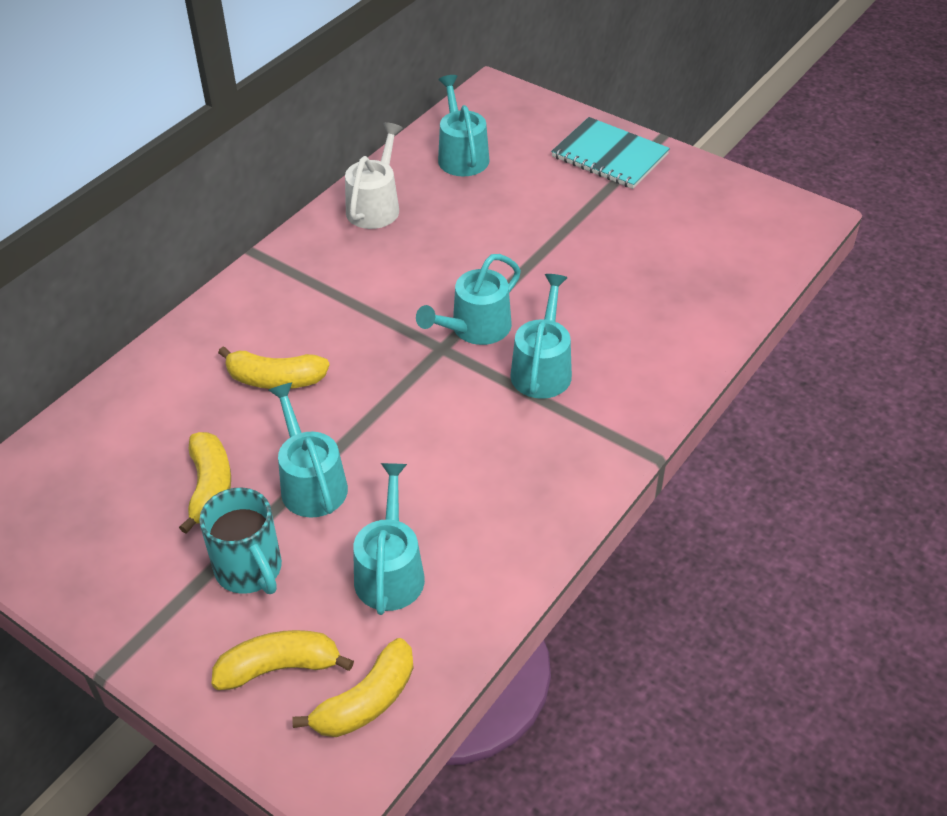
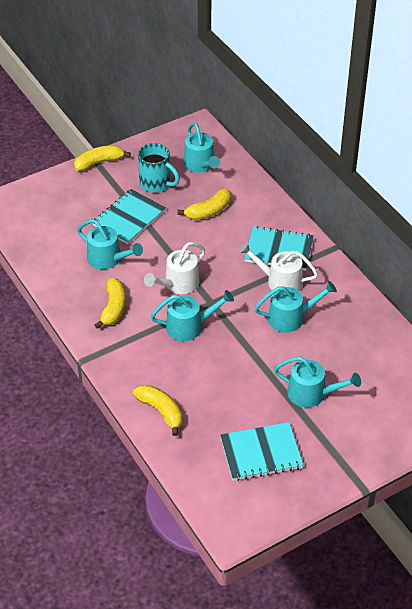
turquoise notebook: 1 -> 3
white watering can: 1 -> 2

